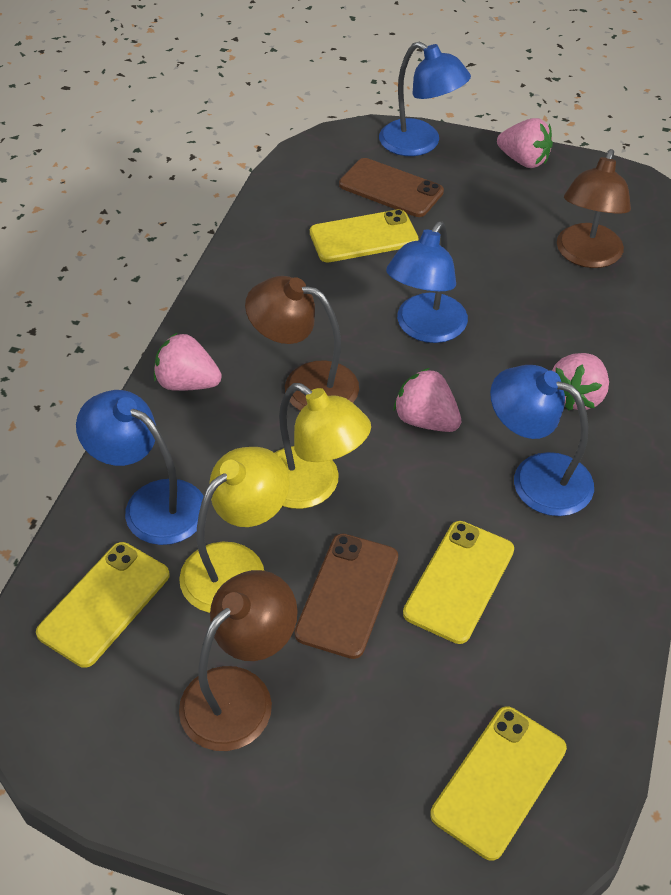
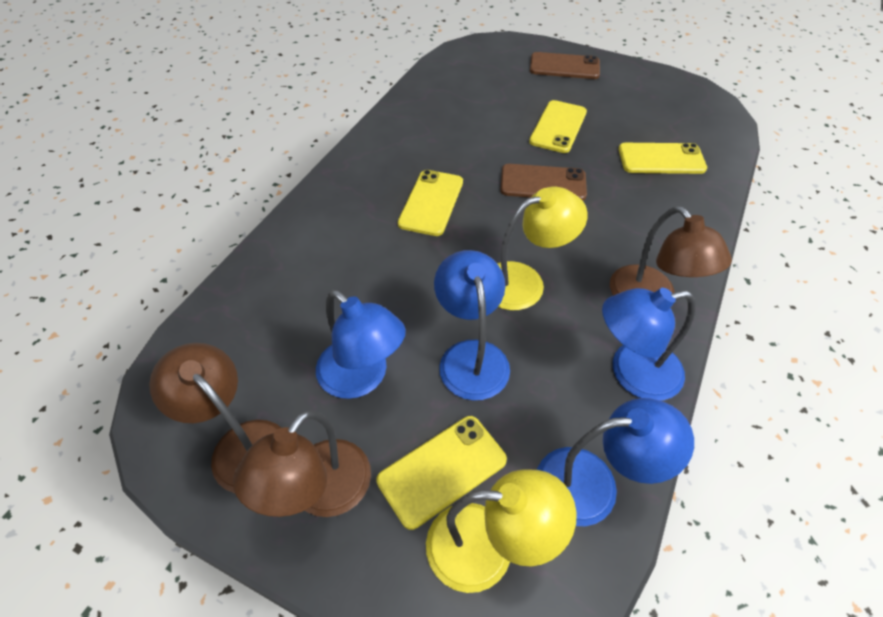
pink strawberry: 4 -> 0

